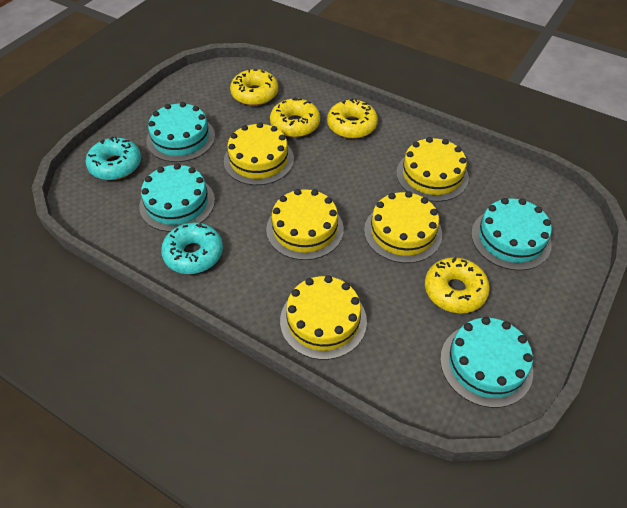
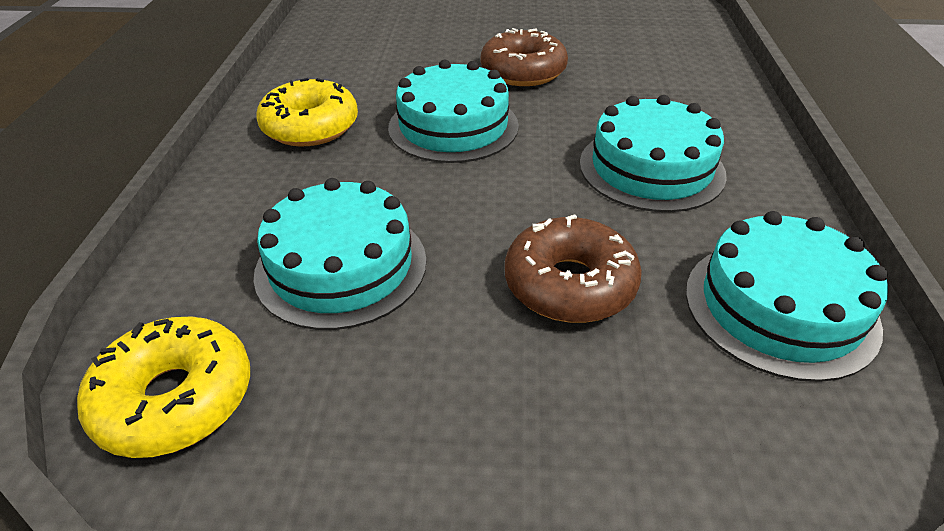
brown donut: 0 -> 2
turquoise donut: 2 -> 0
yellow cake: 5 -> 0
yellow donut: 4 -> 2

